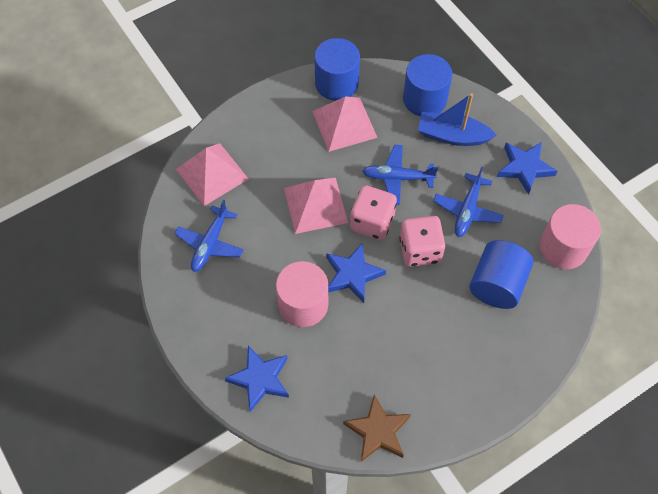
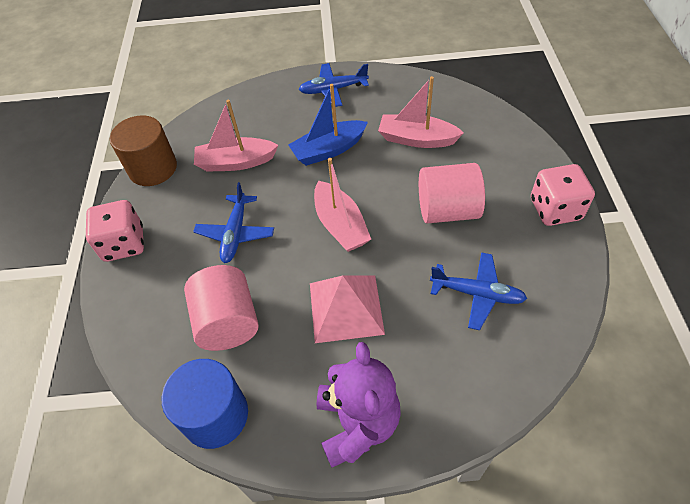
blue cylinder: 3 -> 1
blue star: 3 -> 0
brown cylinder: 0 -> 1
brown star: 1 -> 0
pink boat: 0 -> 3
pink pyramid: 3 -> 1
purple teddy bear: 0 -> 1

